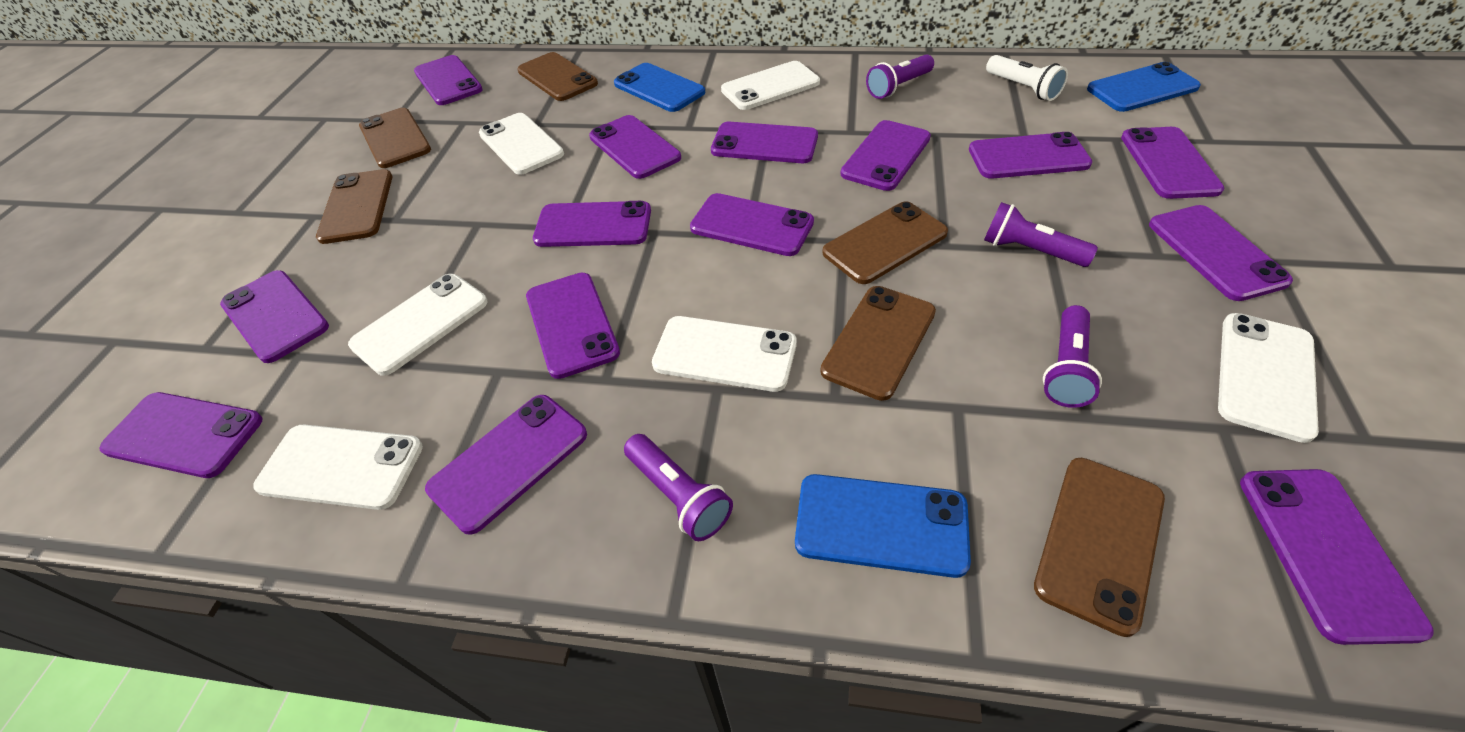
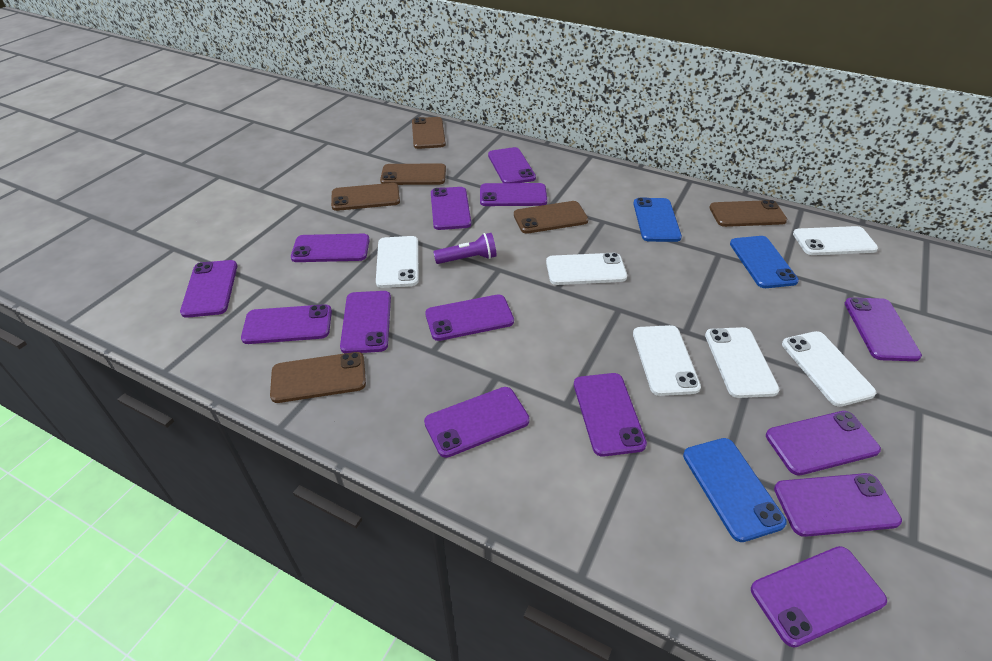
purple flashlight: 4 -> 1
white flashlight: 1 -> 0

